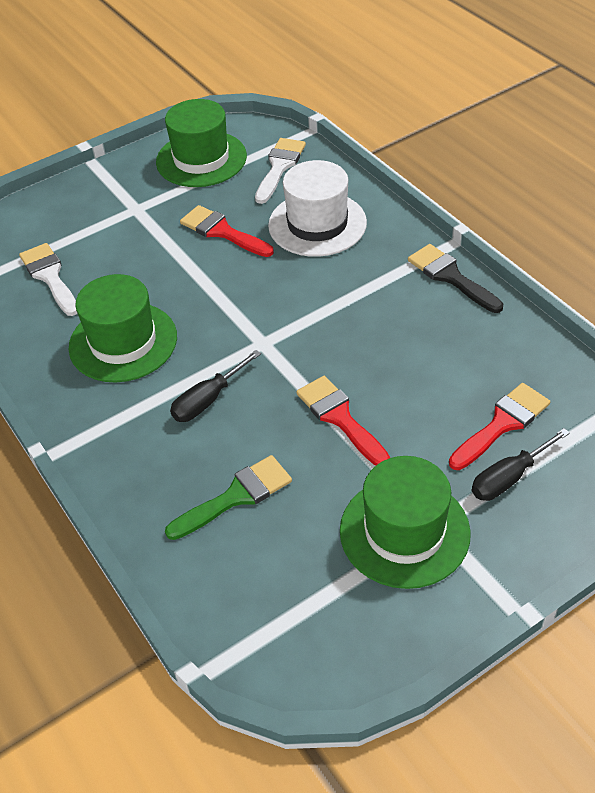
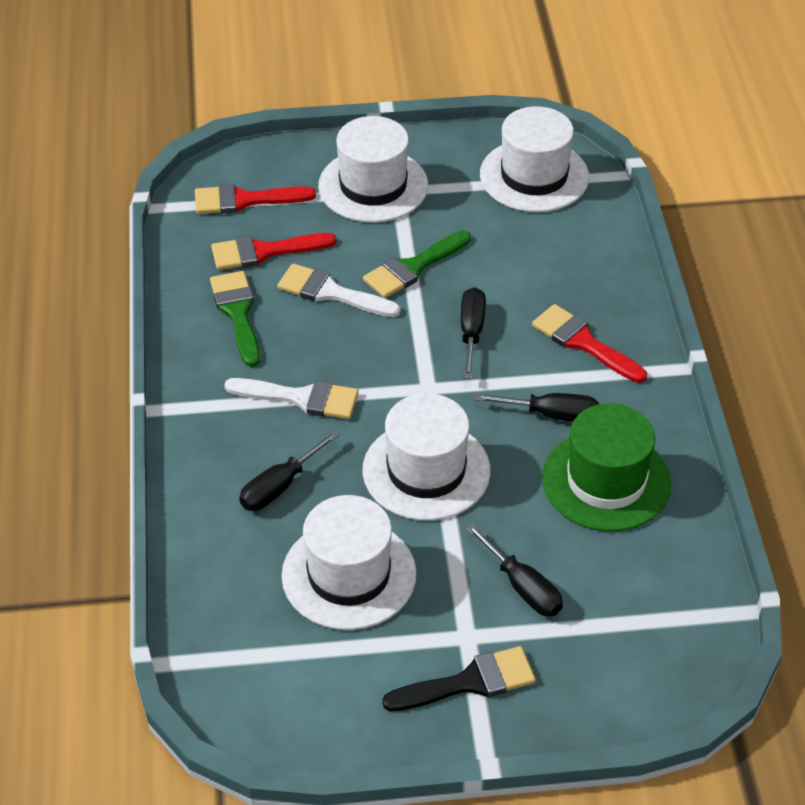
black screwdriver: 2 -> 4
green brush: 1 -> 2
green hat: 3 -> 1
white hat: 1 -> 4

